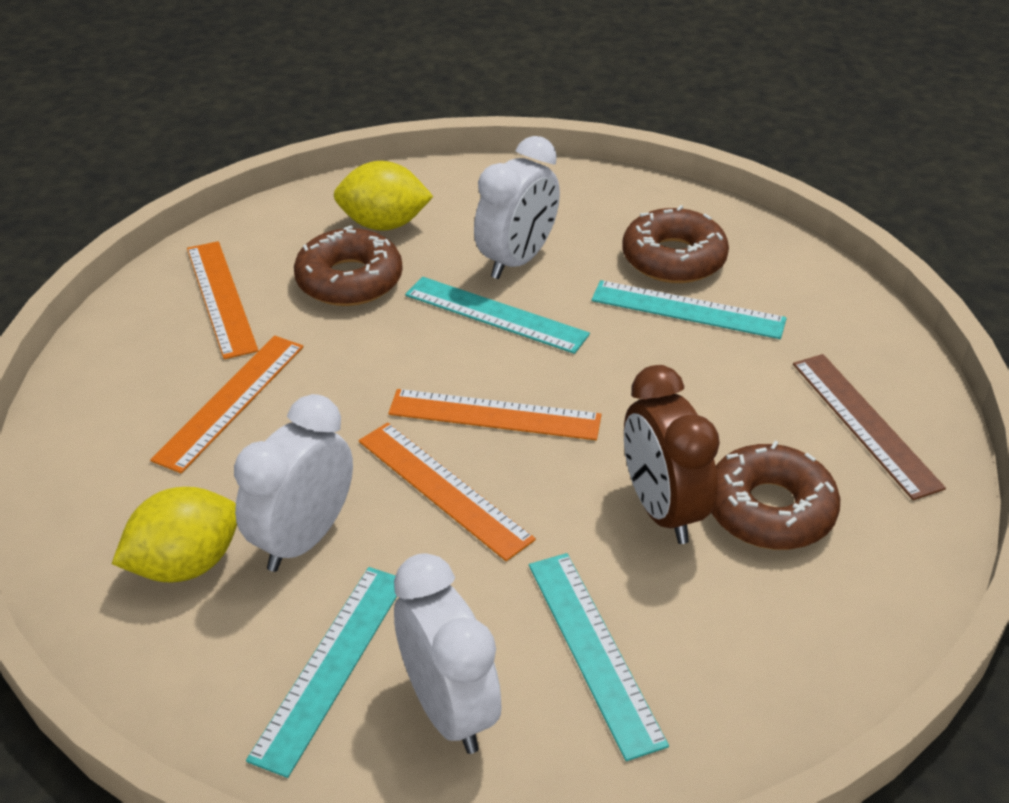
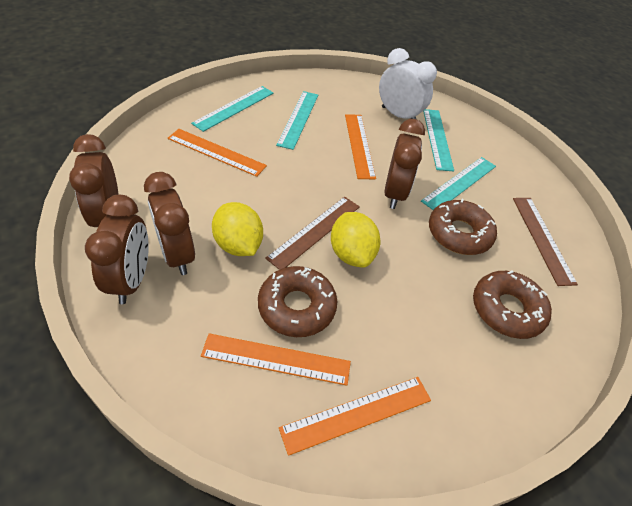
brown clock: 1 -> 4
brown ruler: 1 -> 2
white clock: 3 -> 1

